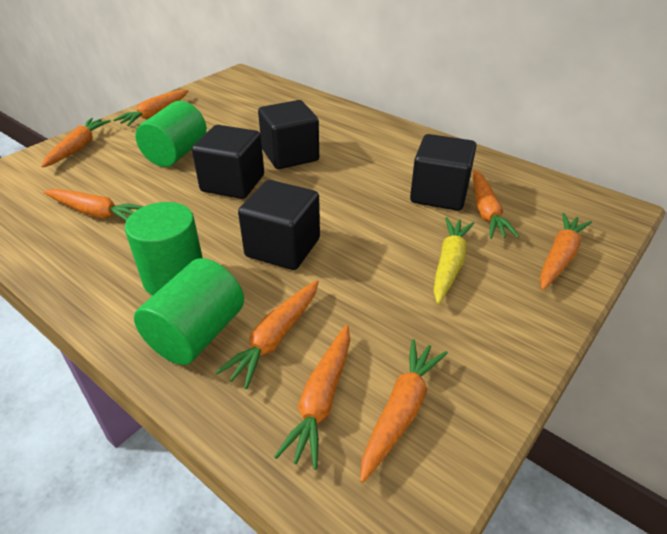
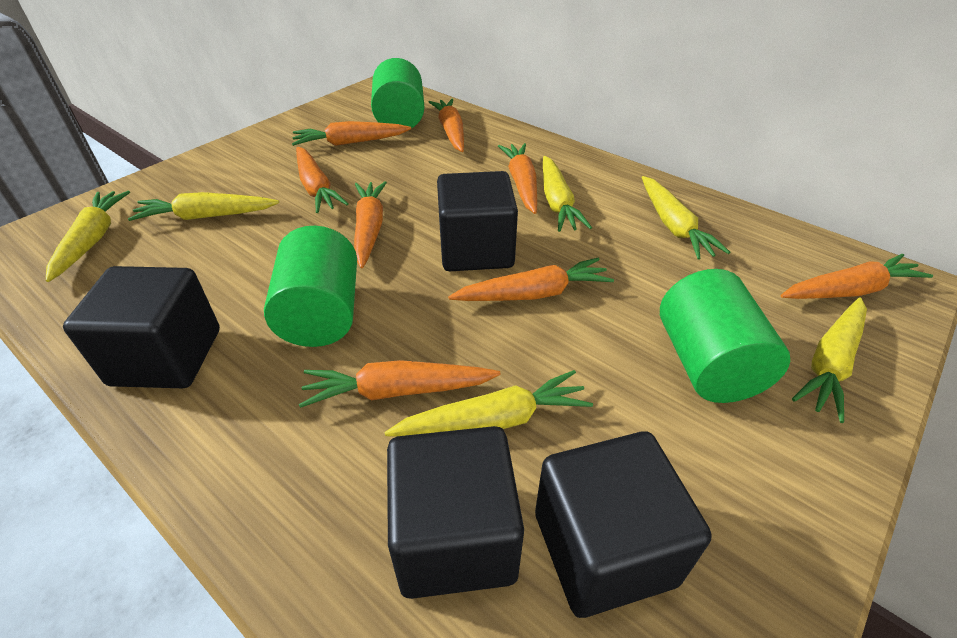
yellow carrot: 1 -> 6

